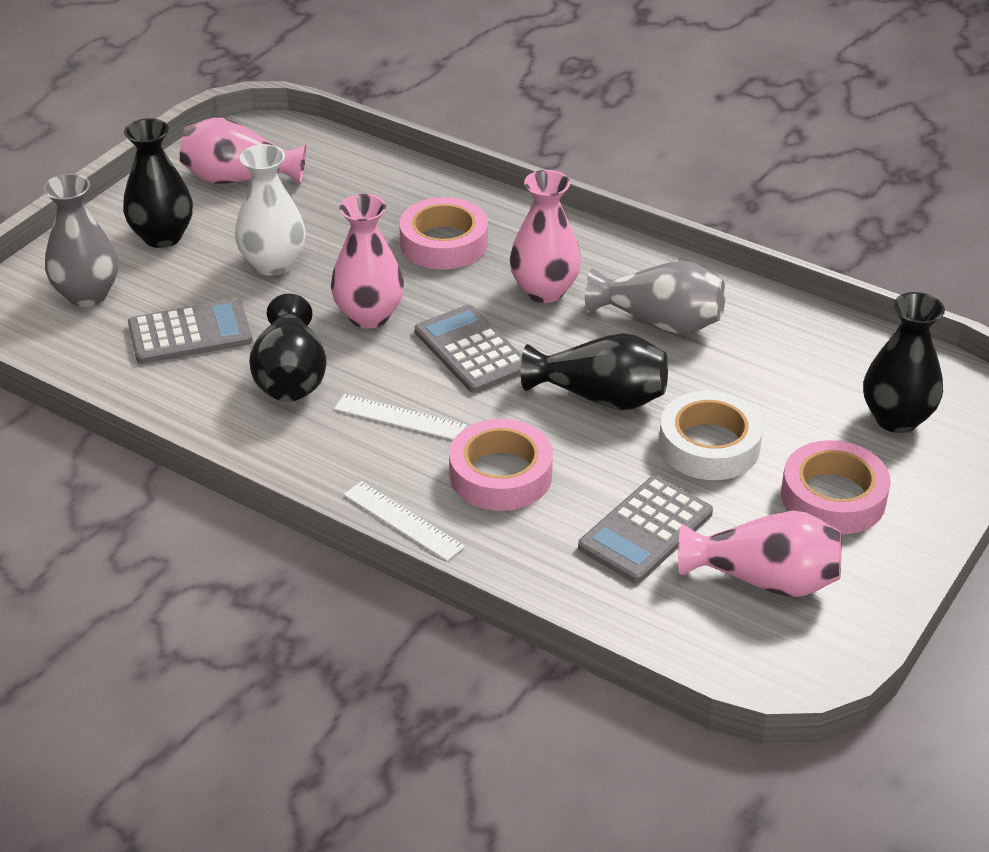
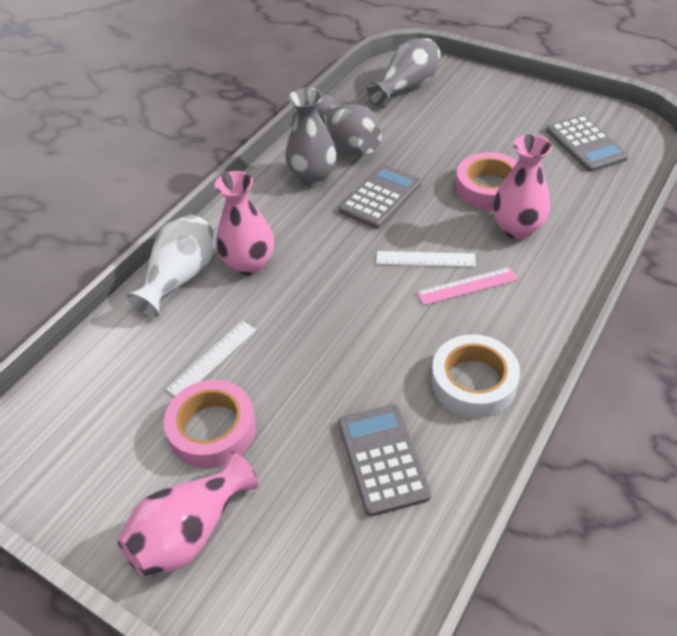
black vase: 4 -> 0
grey vase: 2 -> 3
pink ruler: 0 -> 1
pink tape: 3 -> 2
pink vase: 4 -> 3

